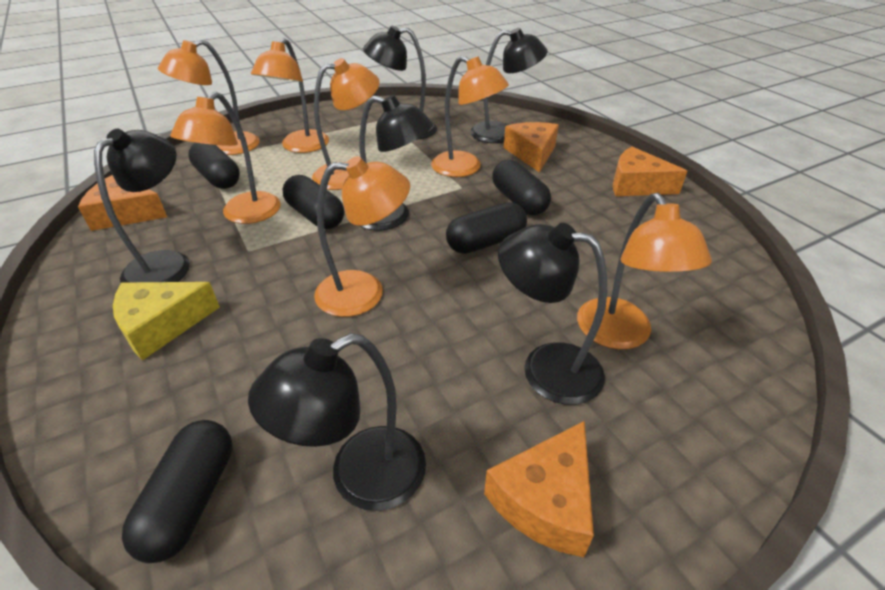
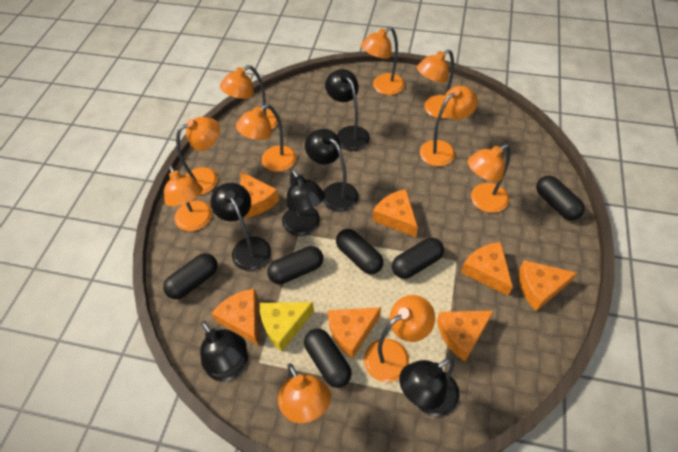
black capsule: 5 -> 6
orange cheese: 4 -> 7
orange lamp: 7 -> 10

